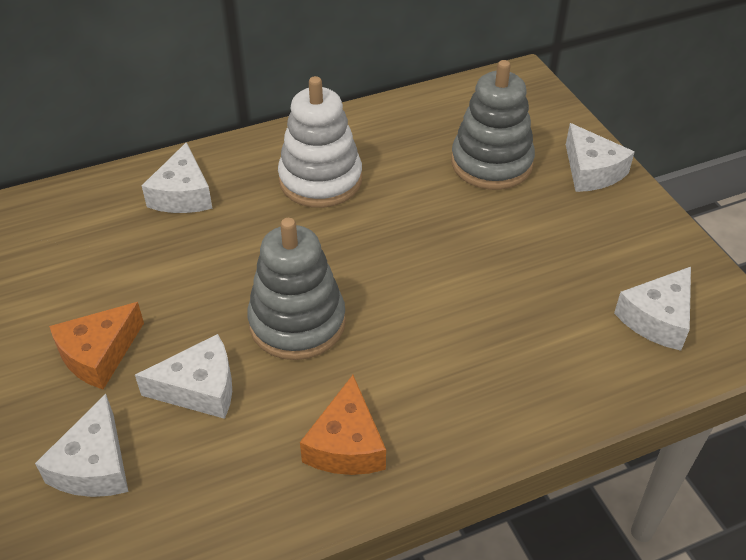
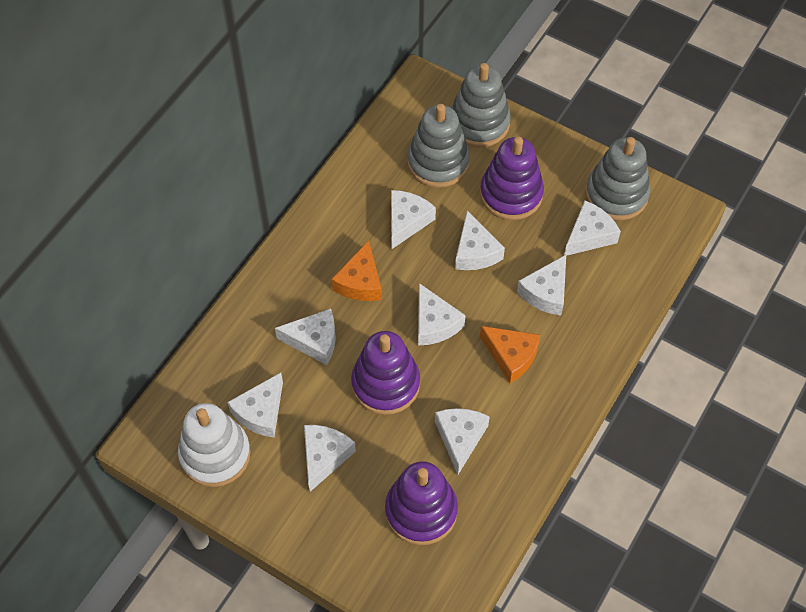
grey stacking toy: 2 -> 3
purple stacking toy: 0 -> 3
white cheese: 5 -> 9

